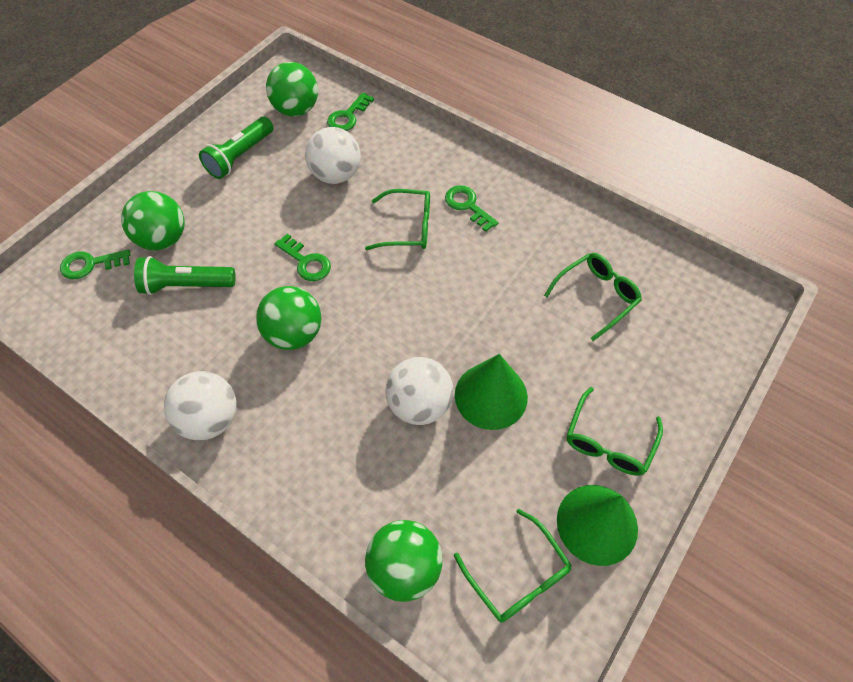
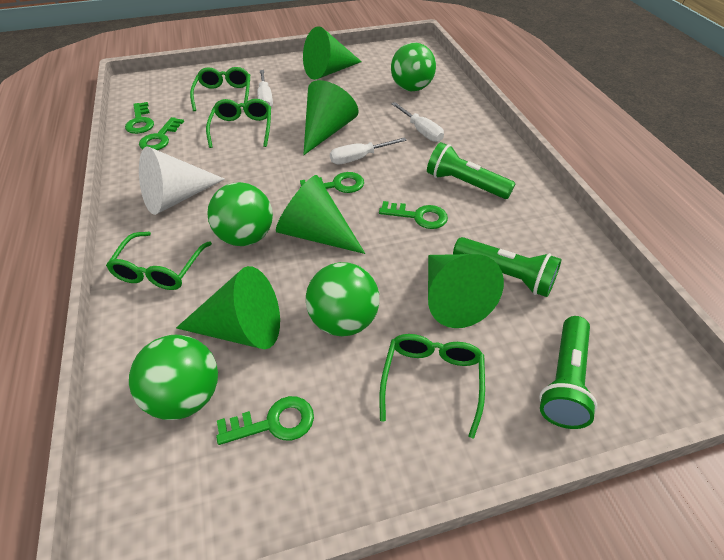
green cone: 2 -> 5
green flashlight: 2 -> 3
green key: 4 -> 5
white ball: 3 -> 0
white cone: 0 -> 1
white screwdriver: 0 -> 3

